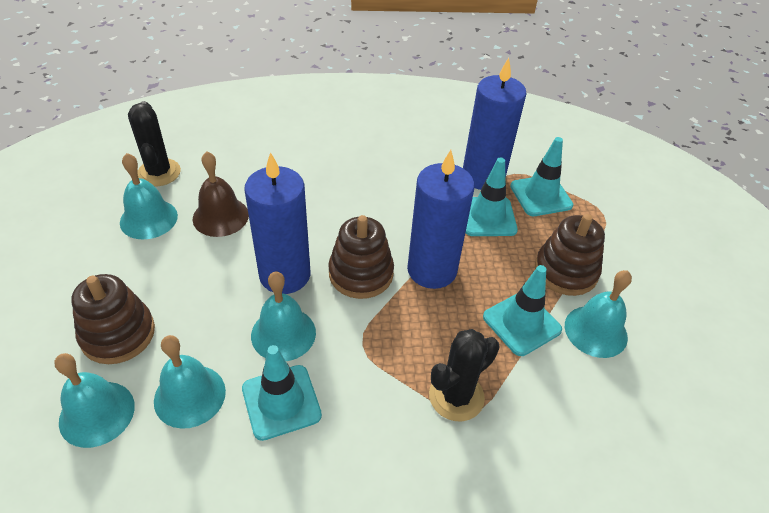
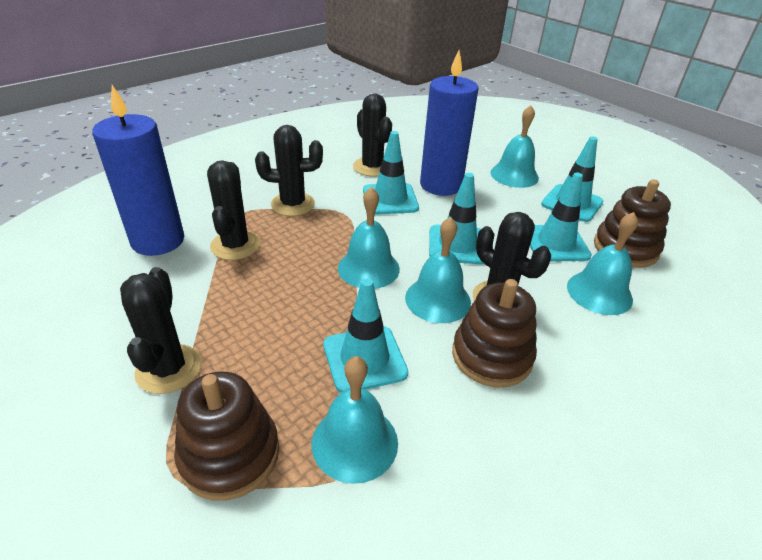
black cactus: 2 -> 5
blue candle: 3 -> 2
brown bell: 1 -> 0
turquoise traffic cone: 4 -> 5

